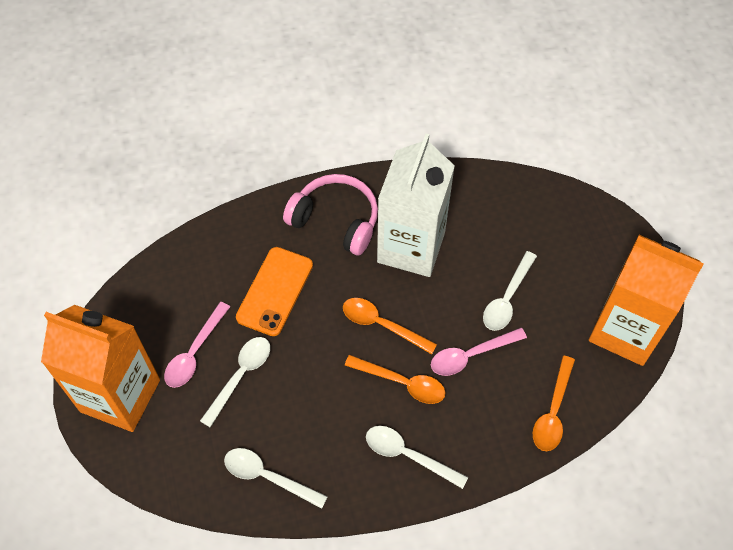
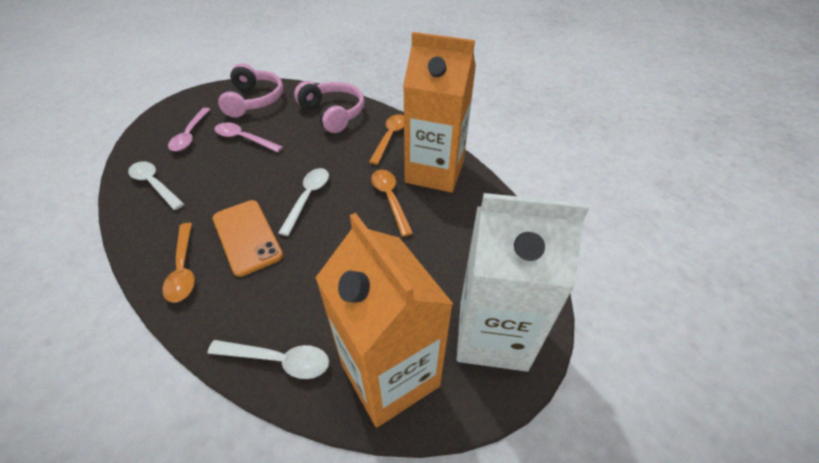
pink headphones: 1 -> 2
white spoon: 4 -> 3

